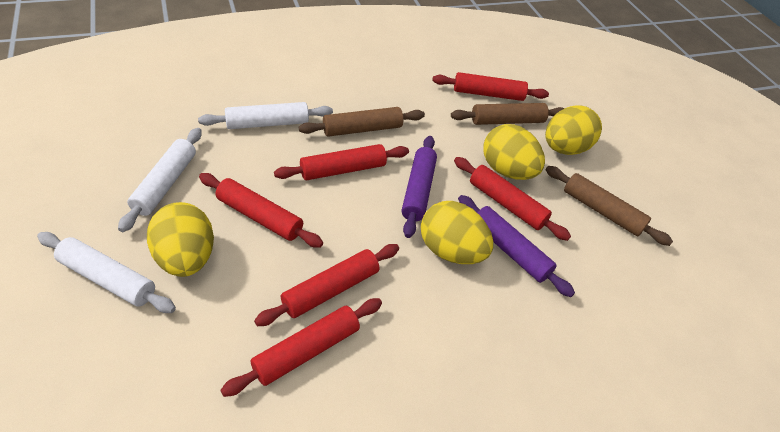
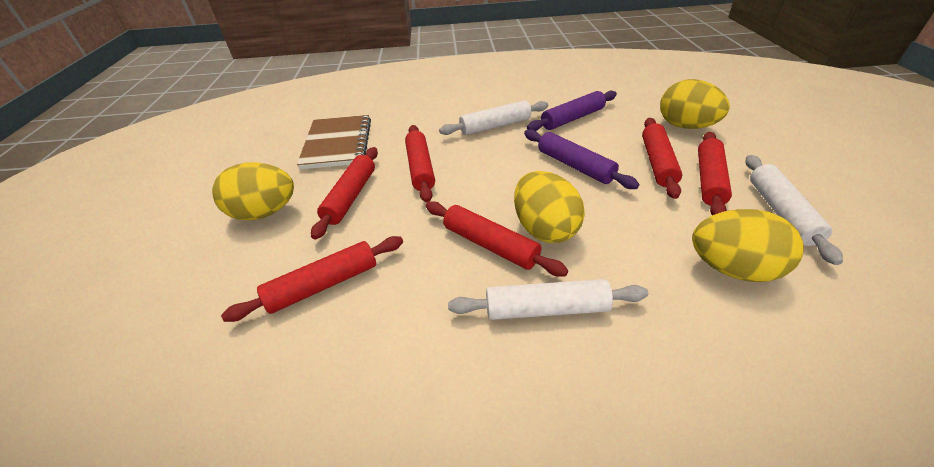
brown notebook: 0 -> 1
brown rolling pin: 3 -> 0

